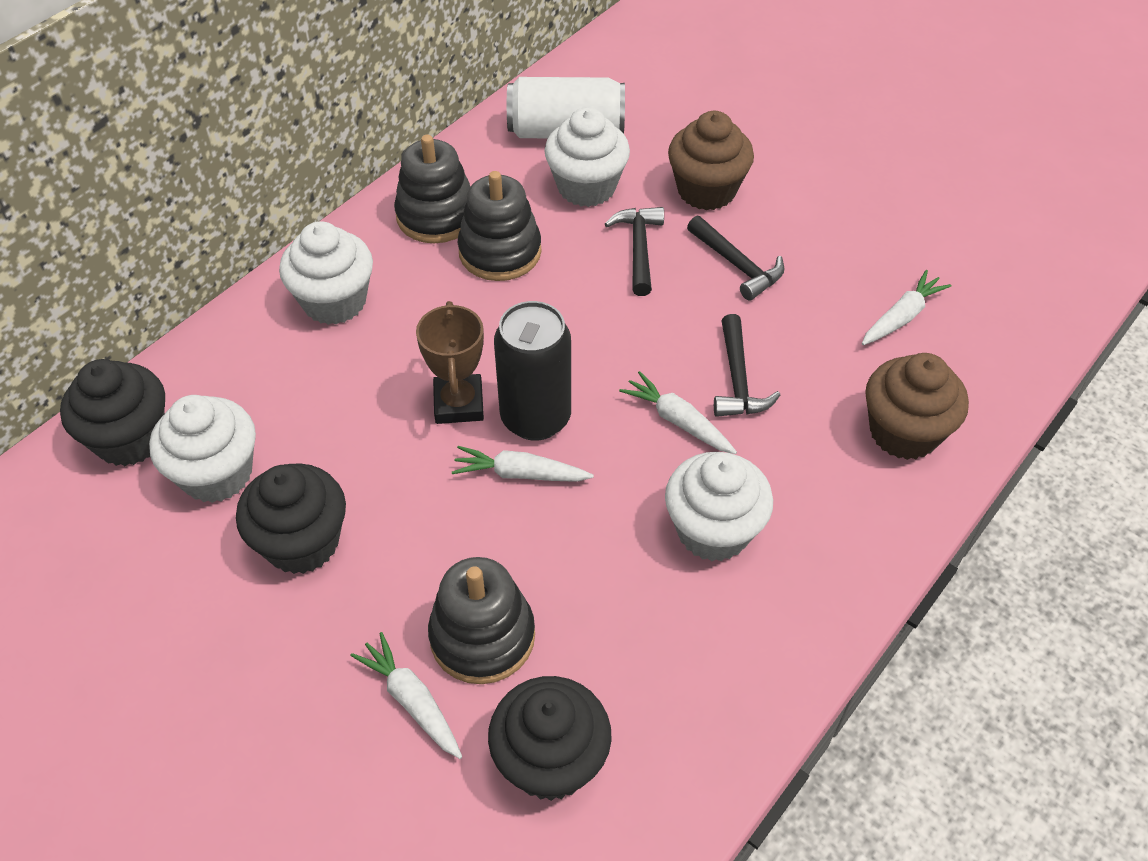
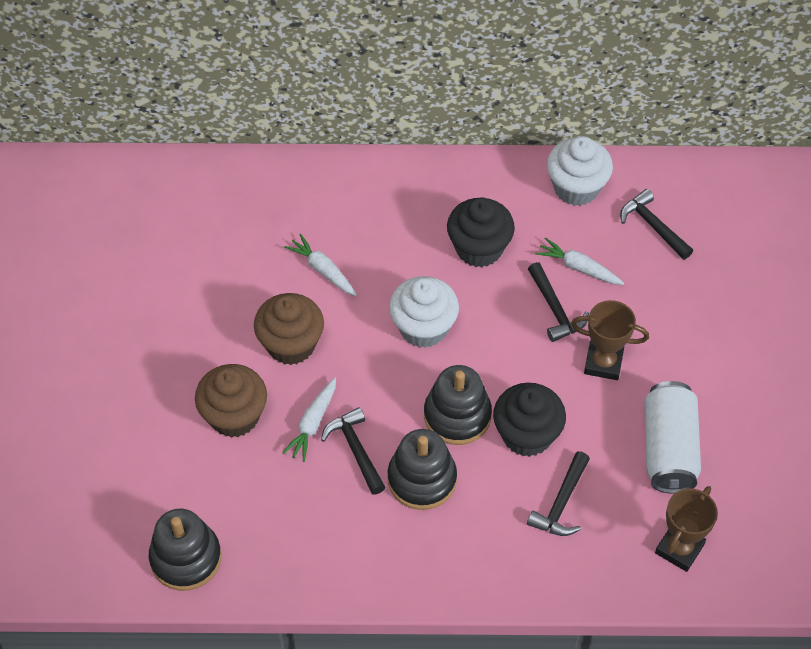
black can: 1 -> 0
black cupcake: 3 -> 2
black hammer: 3 -> 4
brown trophy: 1 -> 2
white carrot: 4 -> 3
white cupcake: 4 -> 2

